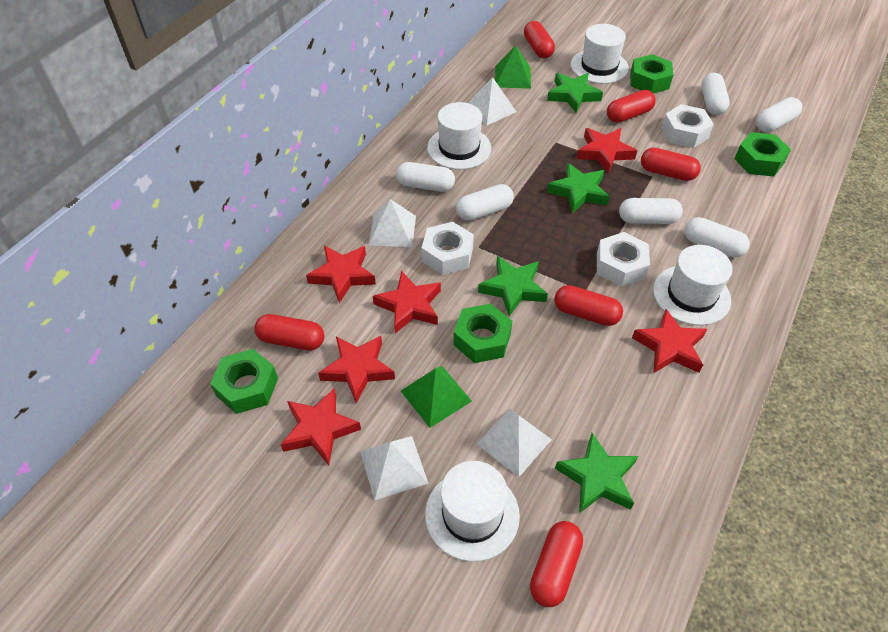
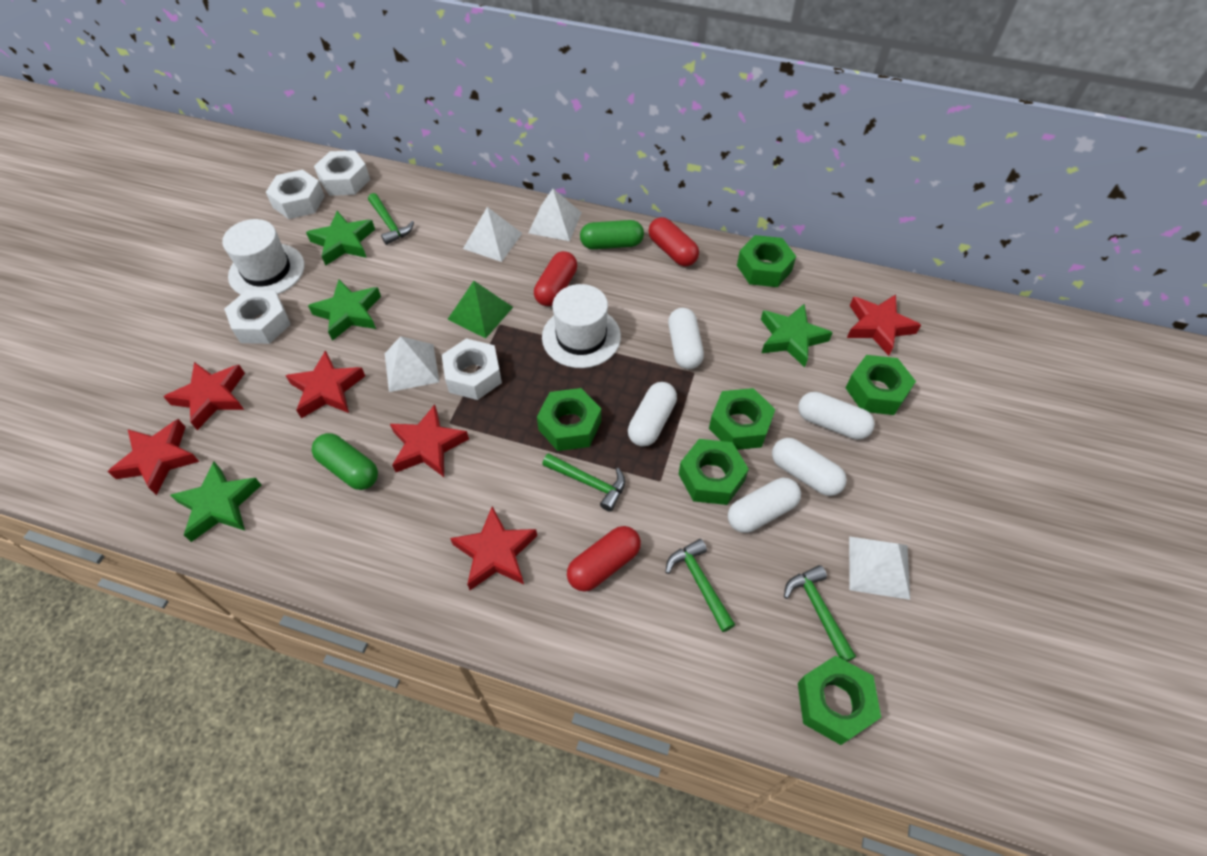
green capsule: 0 -> 2
green hammer: 0 -> 4
green nut: 4 -> 6
green pyramid: 2 -> 1
red capsule: 6 -> 3
white capsule: 6 -> 5
white hat: 4 -> 2
white nut: 3 -> 4

